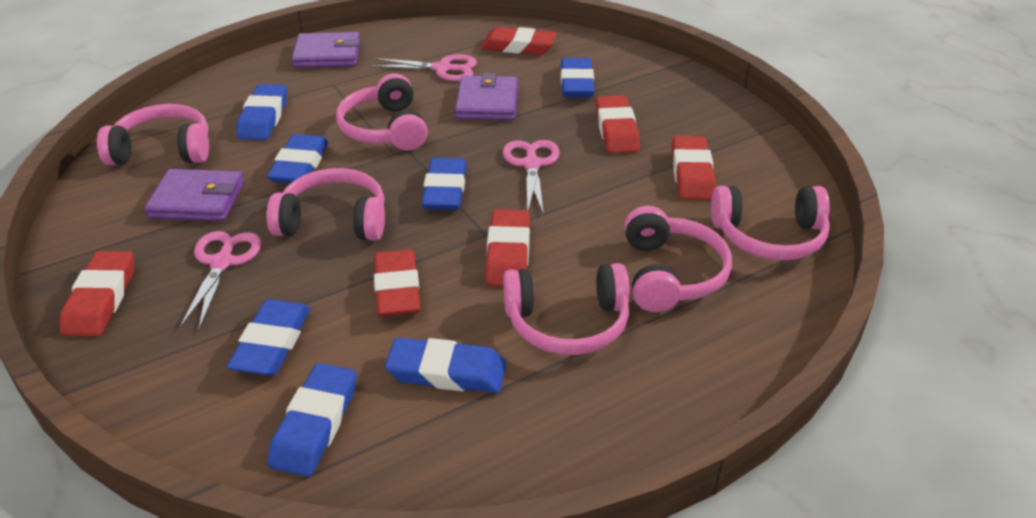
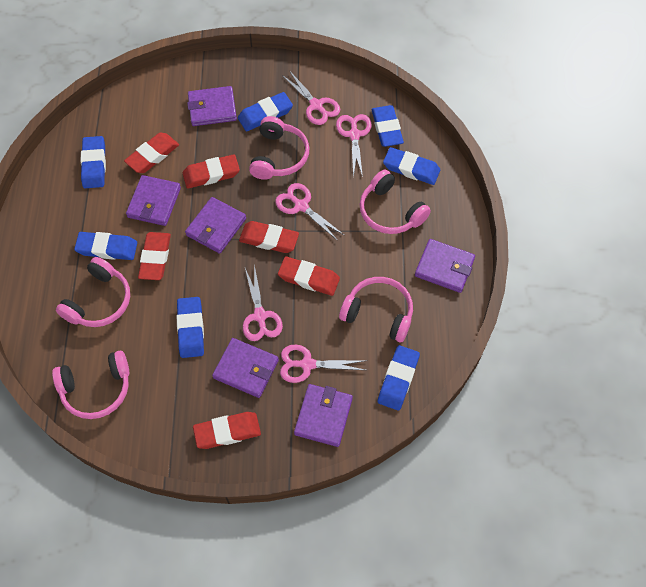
pink headphones: 6 -> 5
pink scissors: 3 -> 5
purple wallet: 3 -> 6

